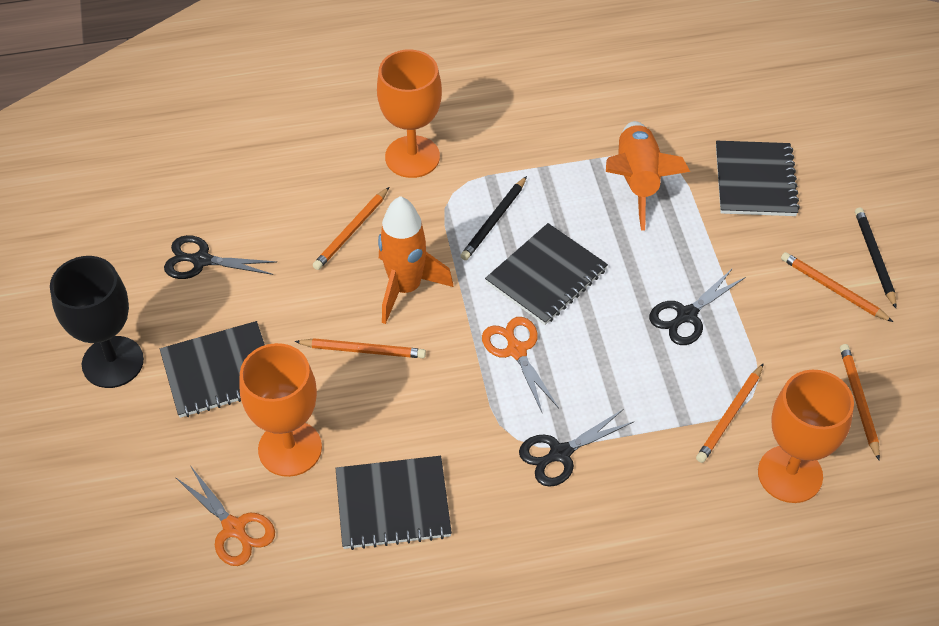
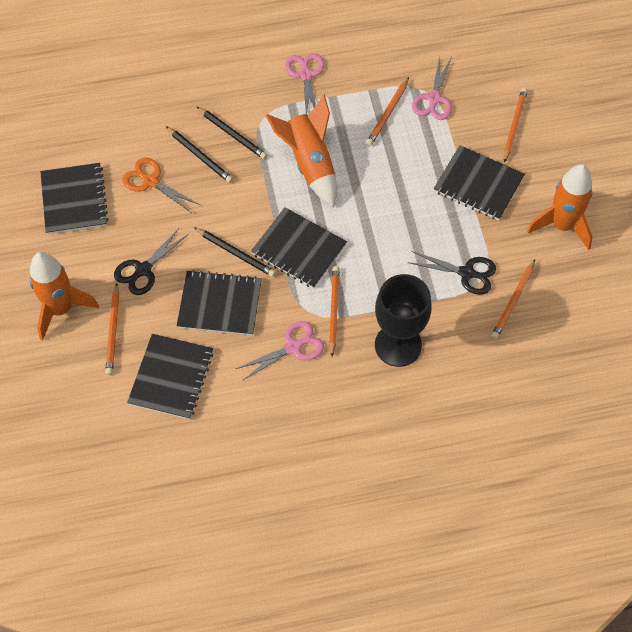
black notebook: 4 -> 5
black pencil: 2 -> 3
black scissors: 3 -> 2
orange goblet: 3 -> 0
orange rocket: 2 -> 3
orange scissors: 2 -> 1
pink scissors: 0 -> 3

